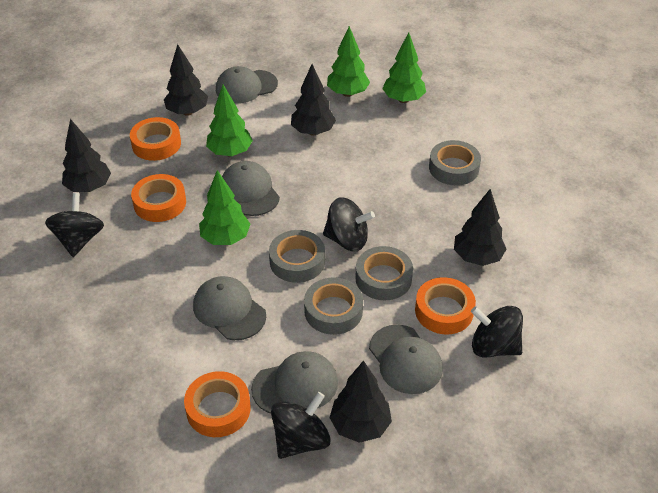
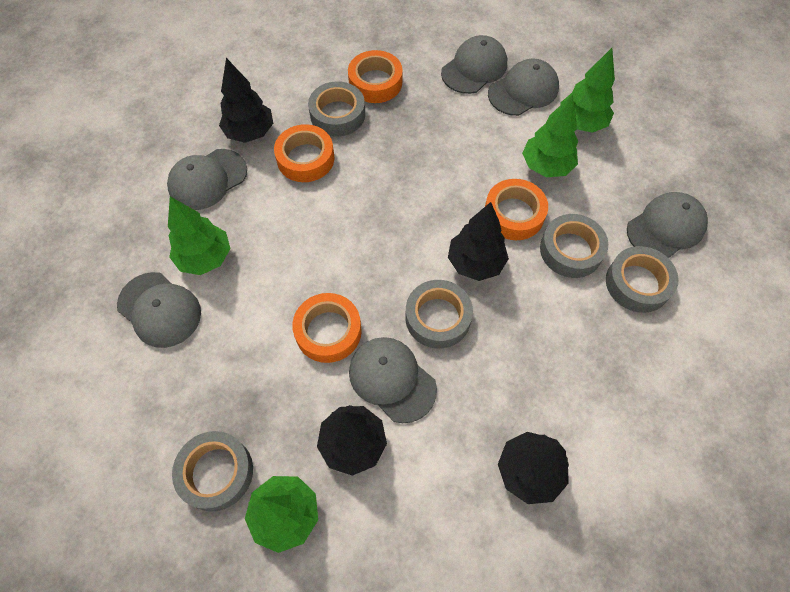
black spinning top: 4 -> 0
black tree: 5 -> 4
grey cap: 5 -> 6
grey tape: 4 -> 5

